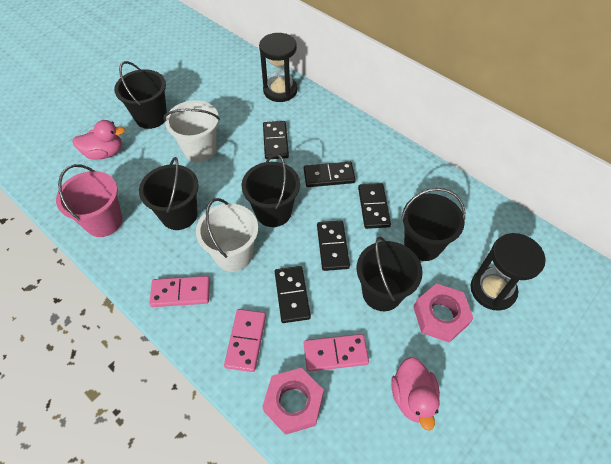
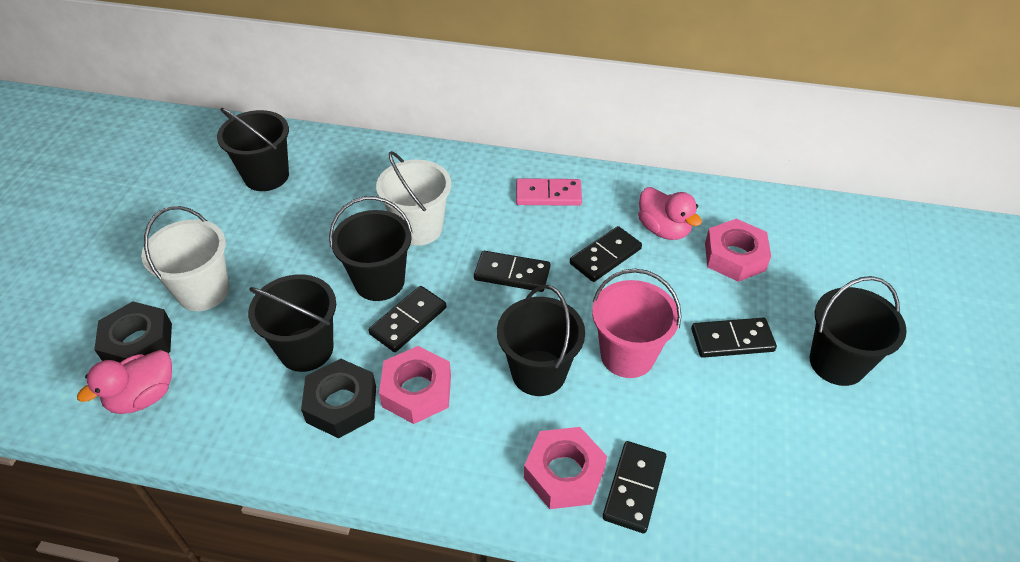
black hourglass: 2 -> 0
black nut: 0 -> 2
pink domino: 3 -> 1
pink nut: 2 -> 3

